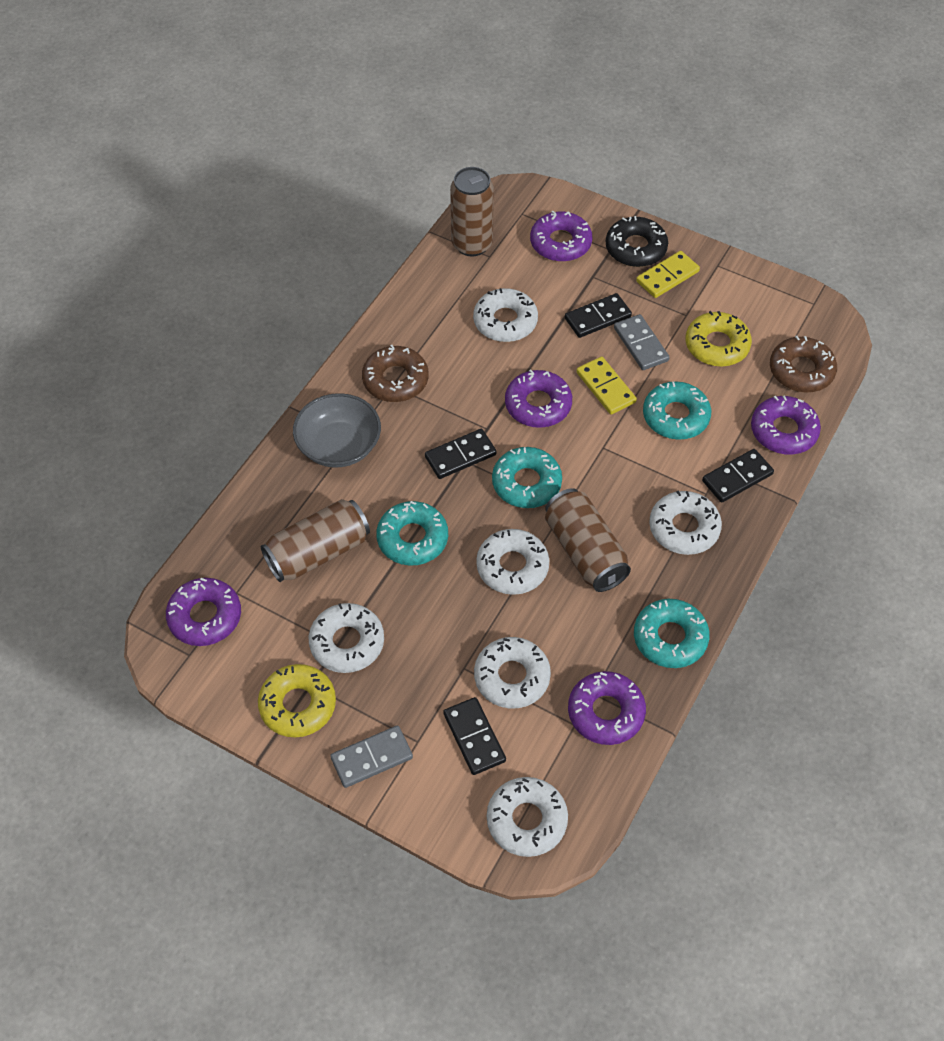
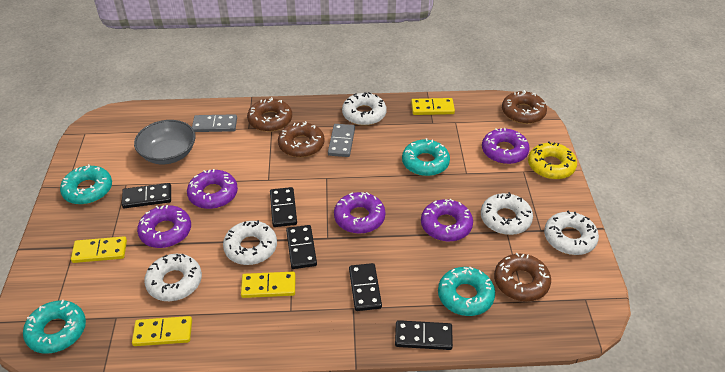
black domino: 4 -> 5
black donut: 1 -> 0
brown can: 3 -> 0
brown donut: 2 -> 4
white donut: 6 -> 5
yellow domino: 2 -> 4
yellow donut: 2 -> 1

